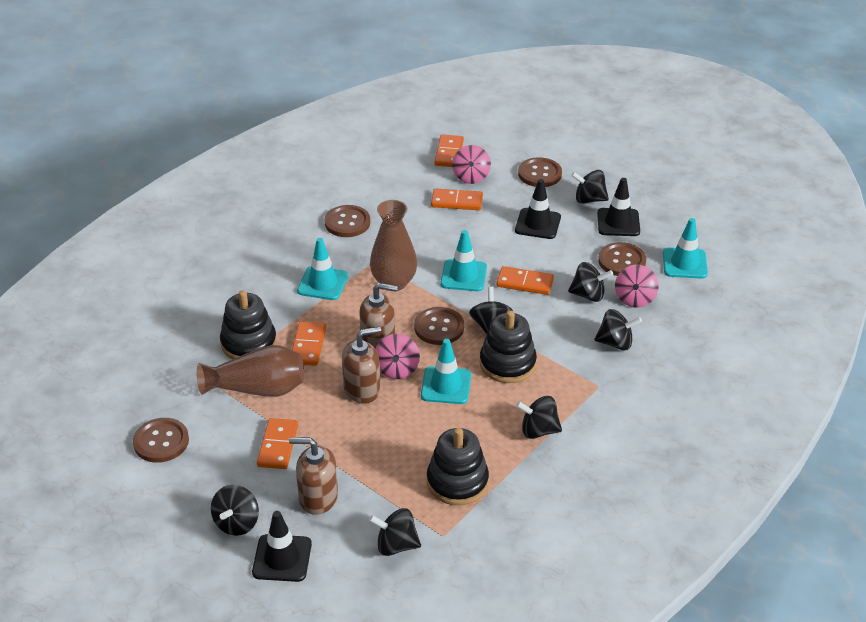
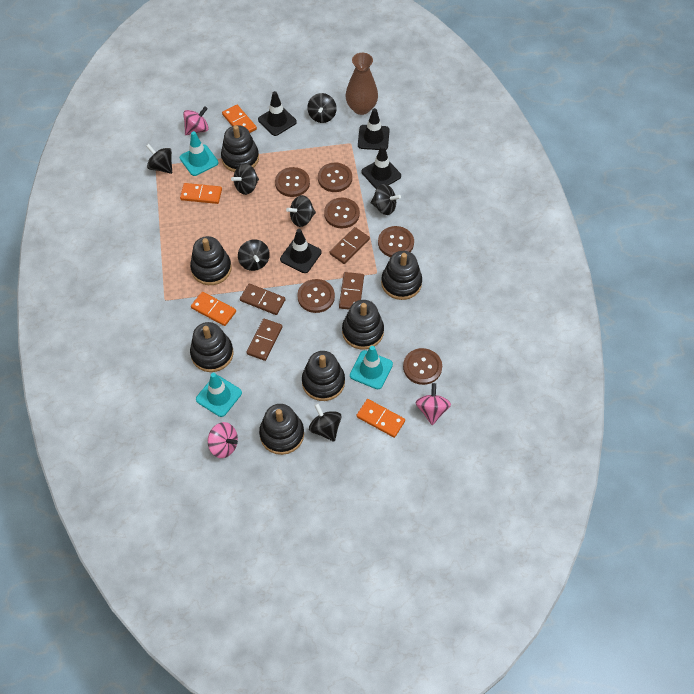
black stacking toy: 3 -> 7
black traffic cone: 3 -> 4
brown button: 5 -> 6
brown domino: 0 -> 4
brown soap dispenser: 3 -> 0
brown vase: 2 -> 1
orange domino: 5 -> 4
turquoise traffic cone: 4 -> 3

